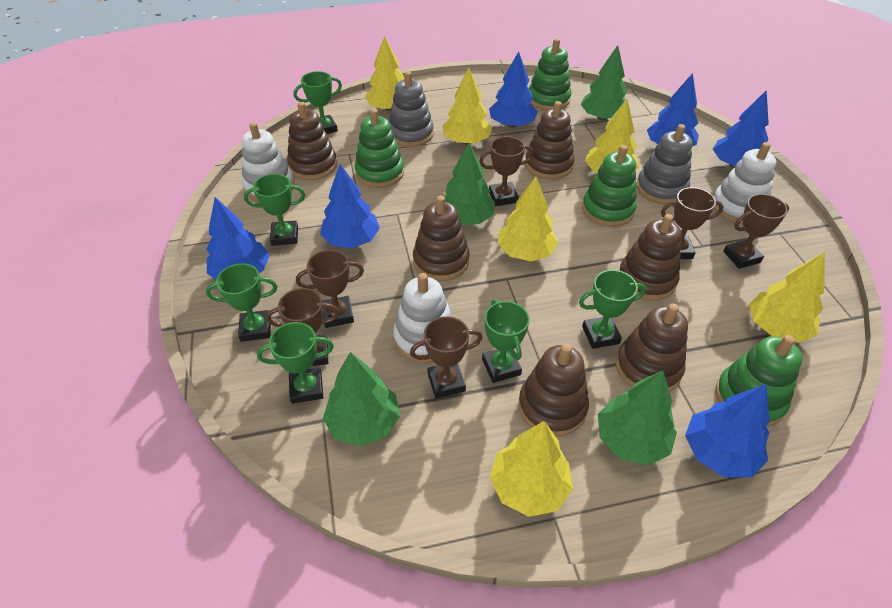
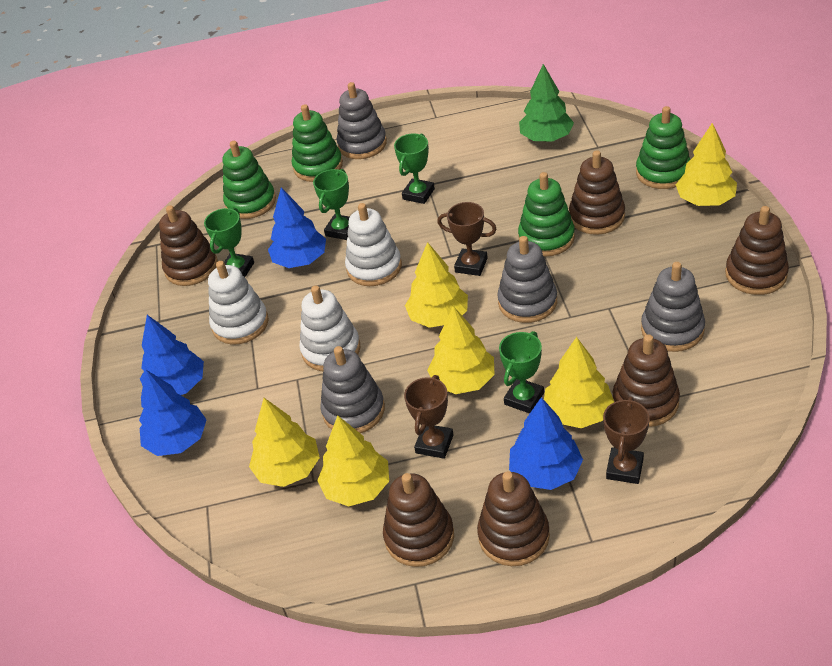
blue tree: 6 -> 4
brown trophy: 6 -> 3
green tree: 4 -> 1
green trophy: 6 -> 4
grey stacking toy: 2 -> 4

